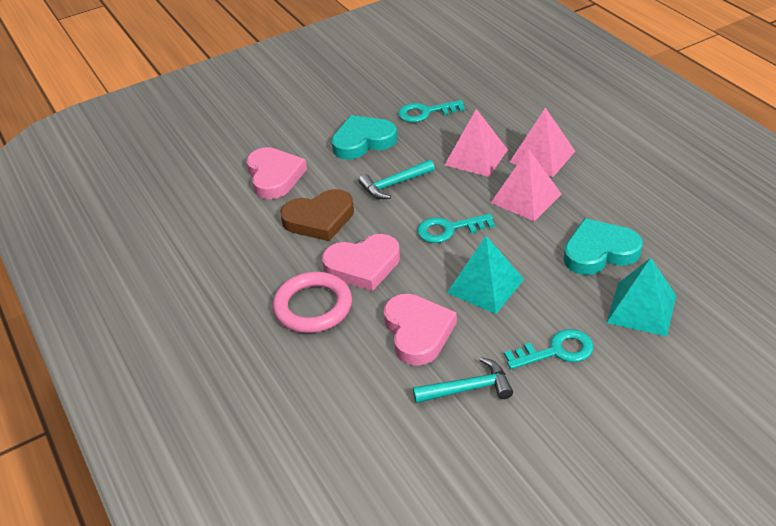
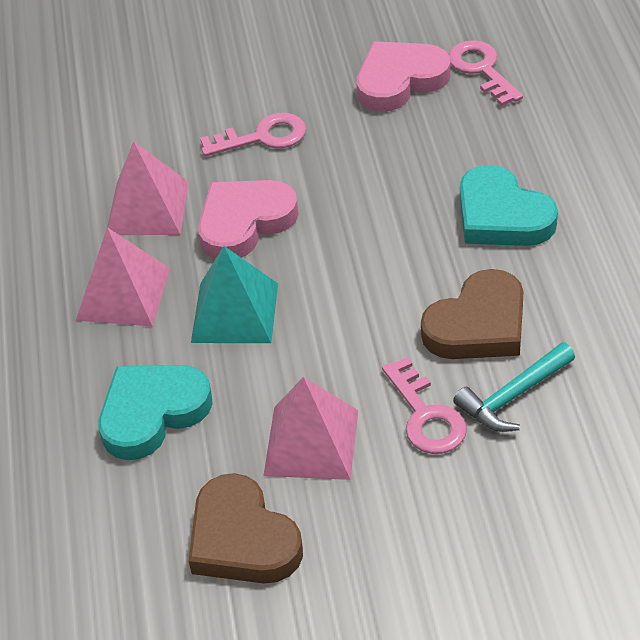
brown heart: 1 -> 2
pink heart: 3 -> 2
pink key: 0 -> 3
pink ring: 1 -> 0
turquoise hammer: 2 -> 1
turquoise key: 3 -> 0
turquoise pyramid: 2 -> 1

